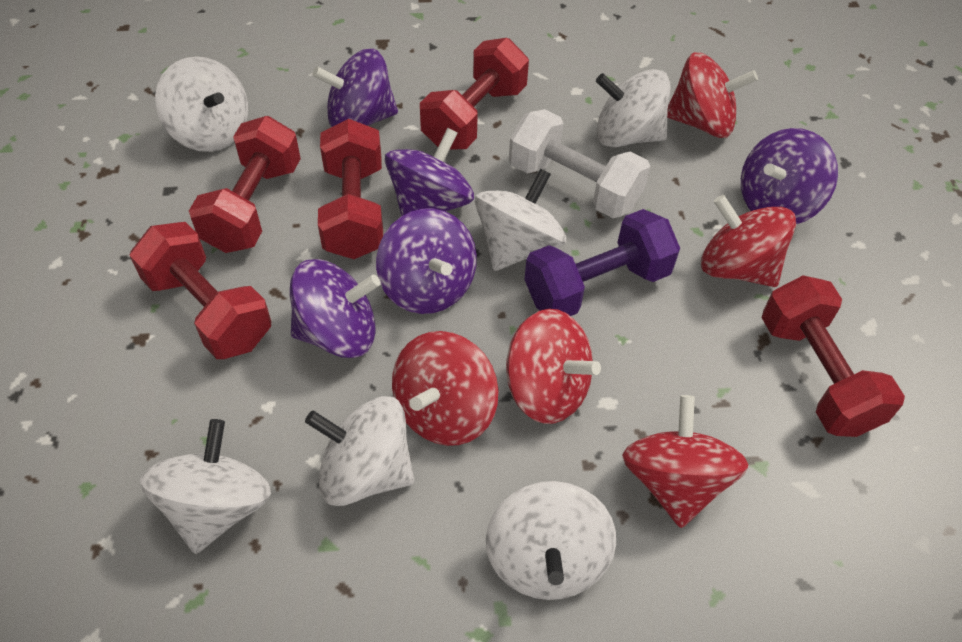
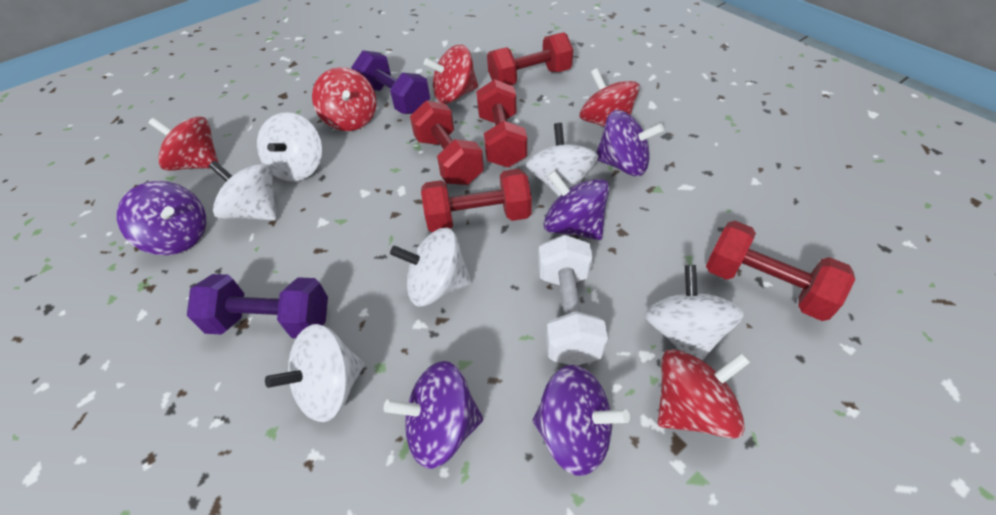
purple dumbbell: 1 -> 2

